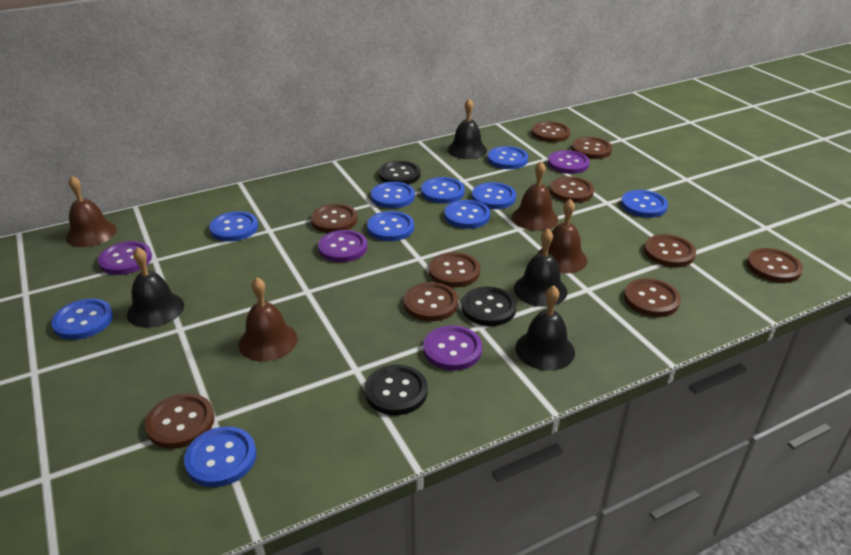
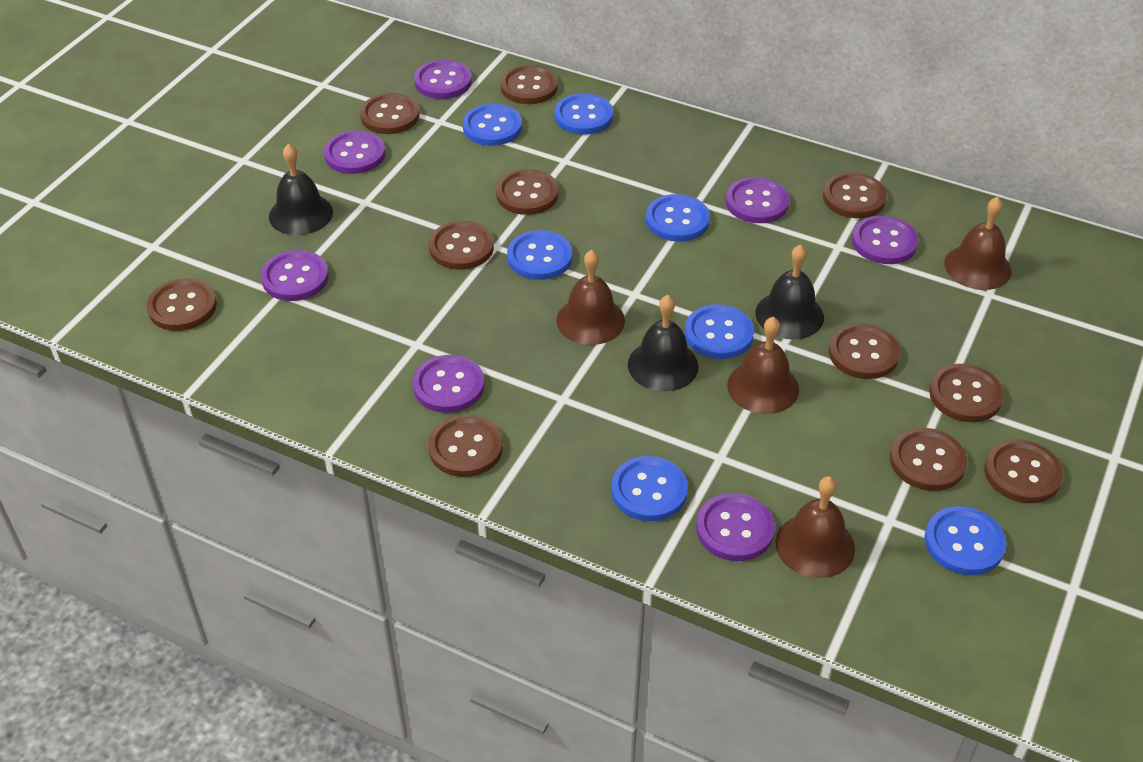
black bell: 4 -> 3
black button: 3 -> 0
blue button: 10 -> 7
brown button: 10 -> 11
purple button: 4 -> 7

